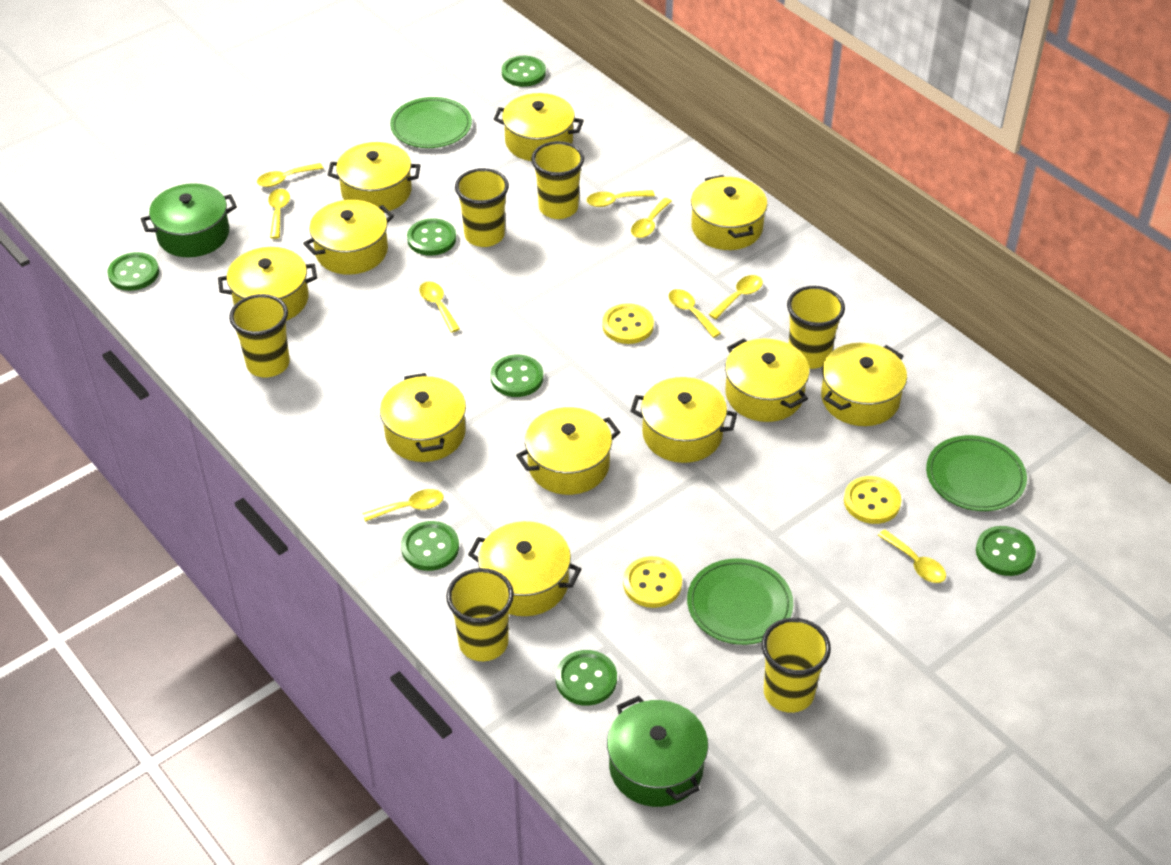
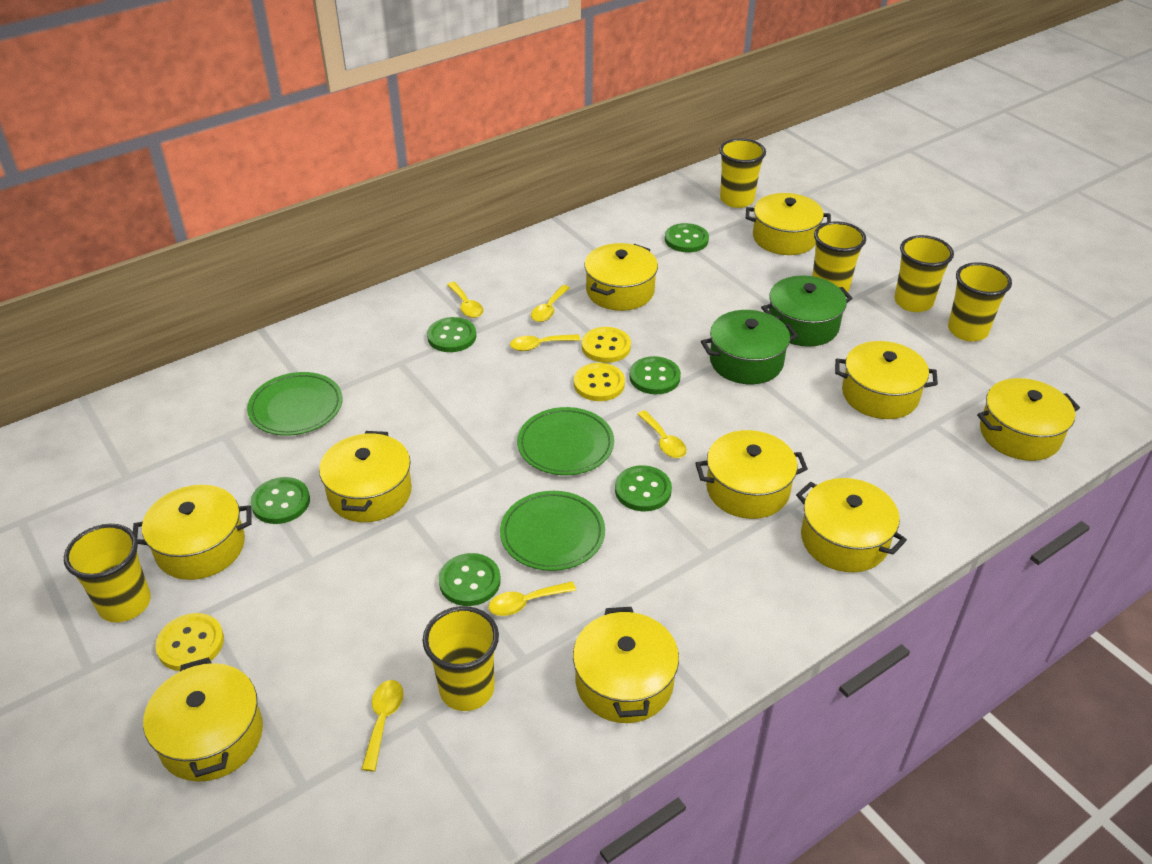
green button: 7 -> 6
yellow pot: 11 -> 10
yellow spoon: 9 -> 6

